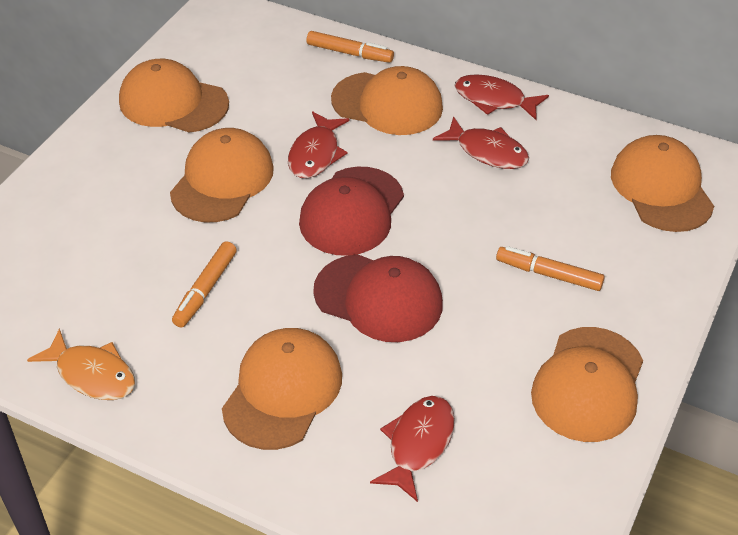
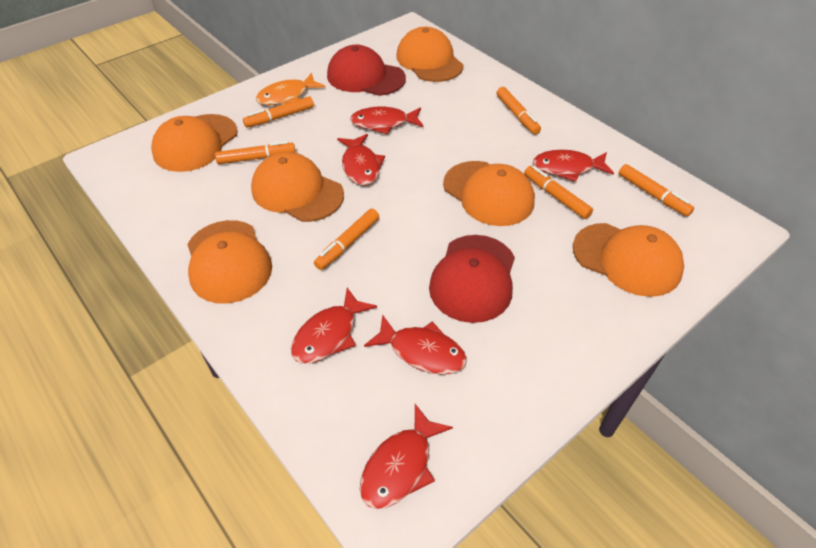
orange marker: 3 -> 6
red fish: 4 -> 6

